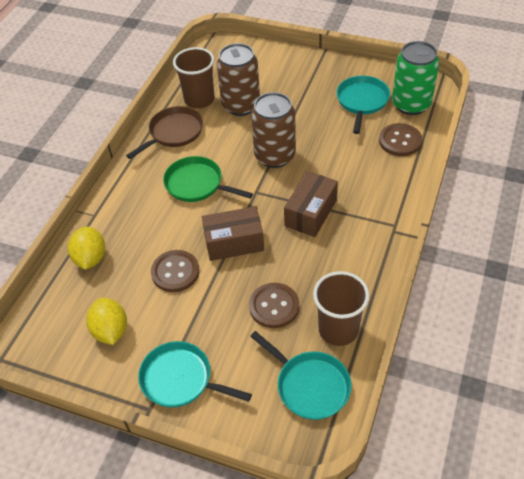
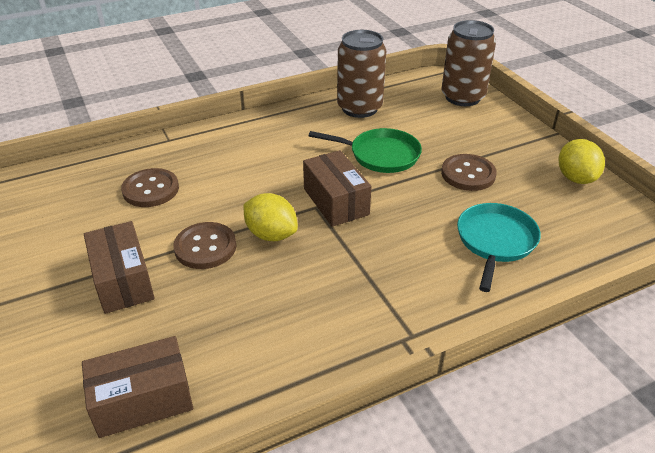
brown box: 2 -> 3
brown cup: 2 -> 0
brown pan: 1 -> 0
green can: 1 -> 0
turquoise pan: 3 -> 1

